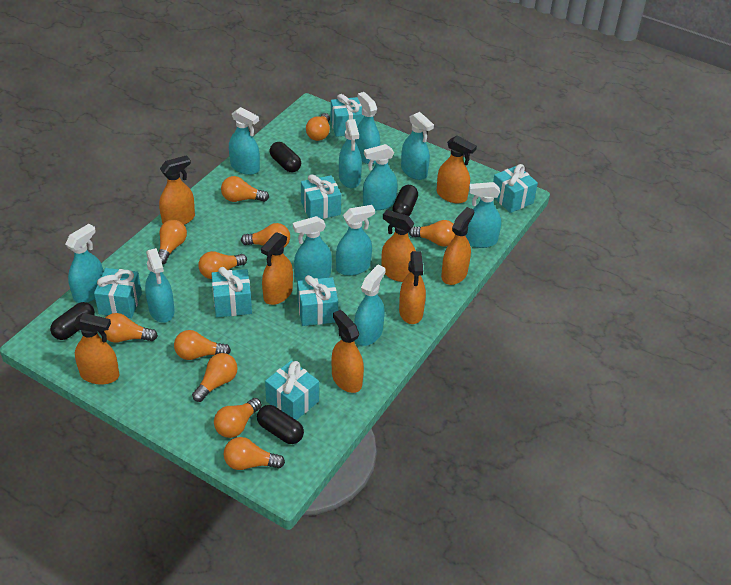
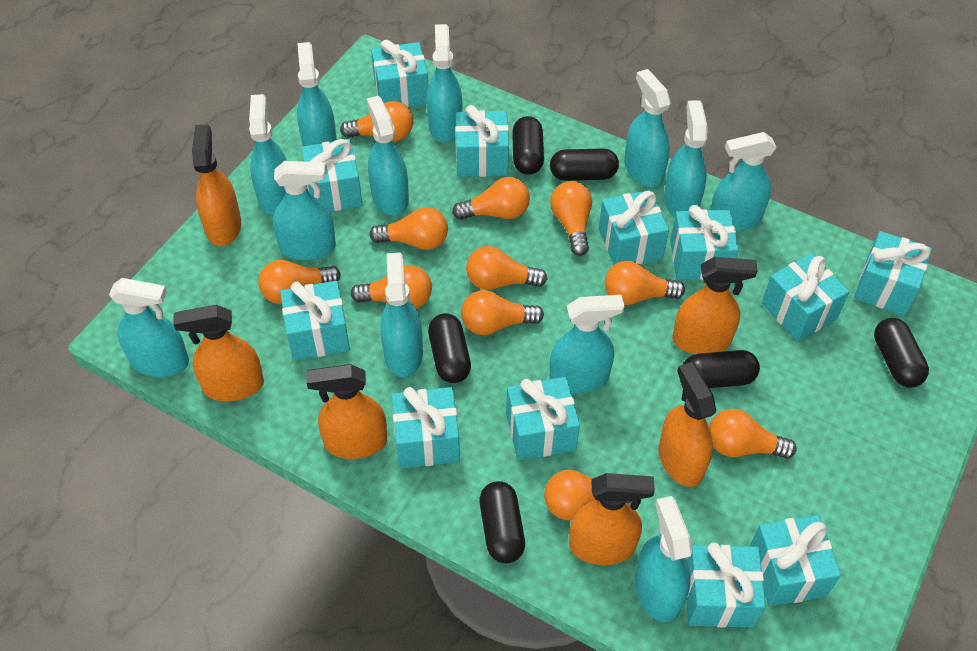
black capsule: 4 -> 6
orange spray bottle: 8 -> 6
turquoise gift: 7 -> 12
turquoise spray bottle: 11 -> 12

